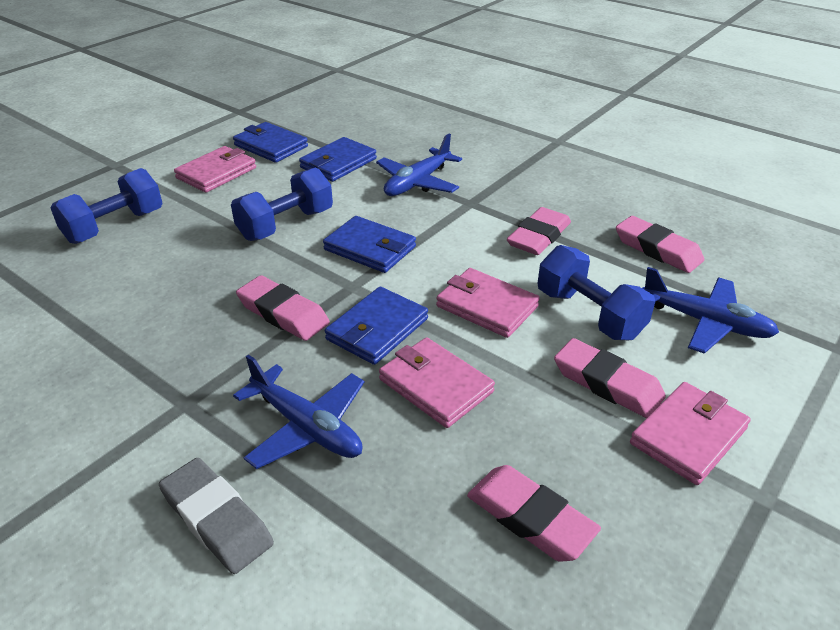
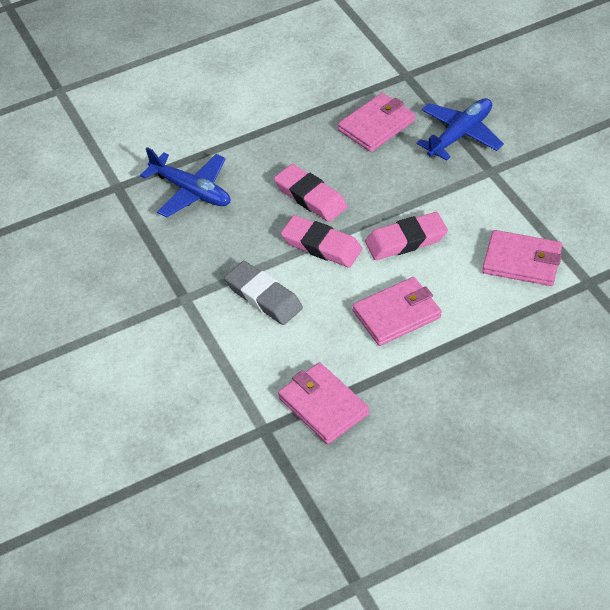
blue dumbbell: 3 -> 0
blue plane: 3 -> 2
blue wallet: 4 -> 0
pink eraser: 5 -> 3

